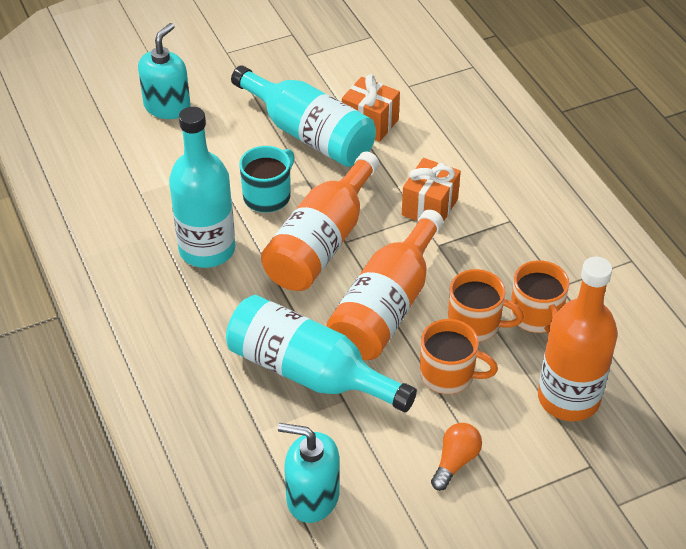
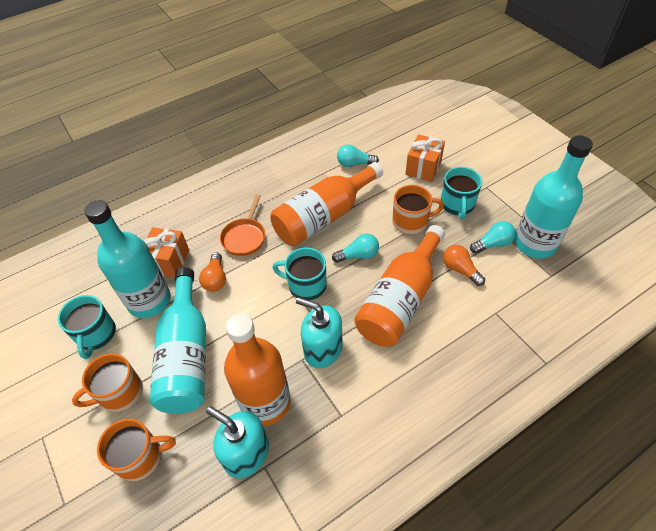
orange light bulb: 1 -> 2
orange pan: 0 -> 1
turquoise light bulb: 0 -> 3
turquoise mug: 1 -> 3

